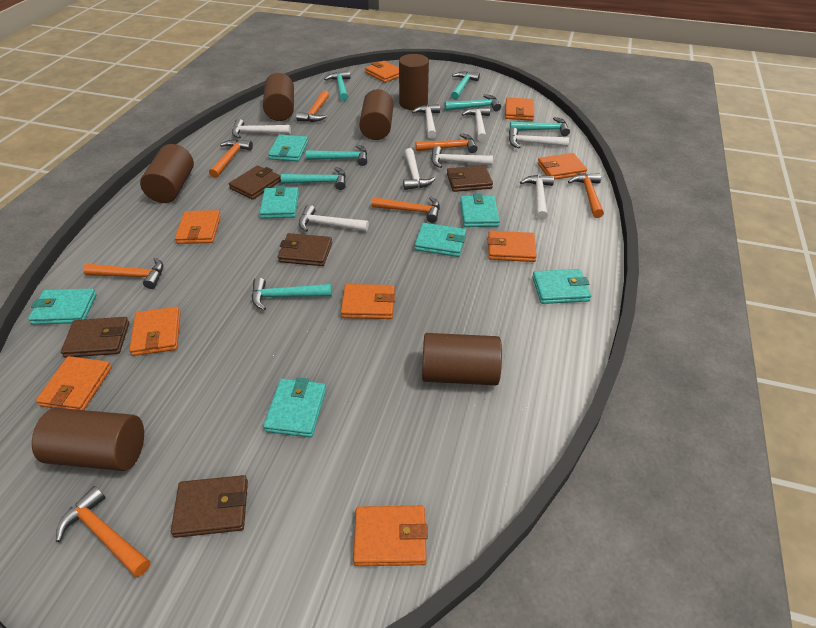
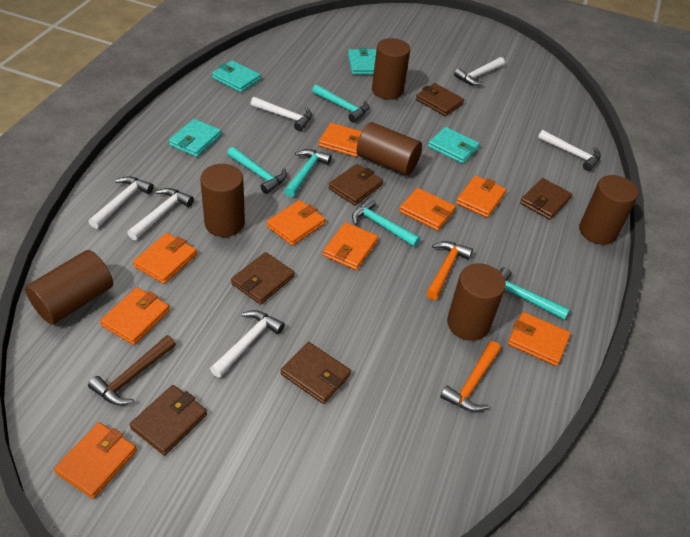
brown hammer: 0 -> 1
brown wallet: 5 -> 6
orange hammer: 7 -> 2
turquoise hammer: 7 -> 5
turquoise wallet: 7 -> 4
white hammer: 8 -> 6

